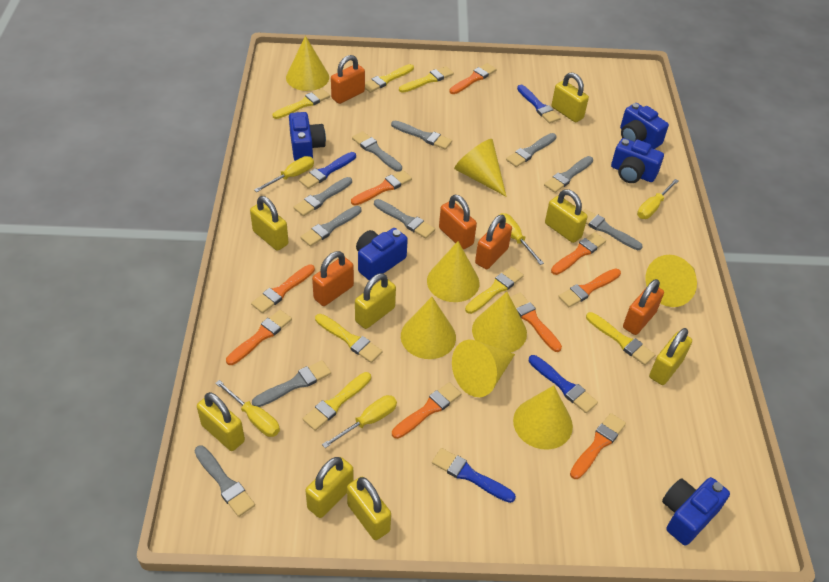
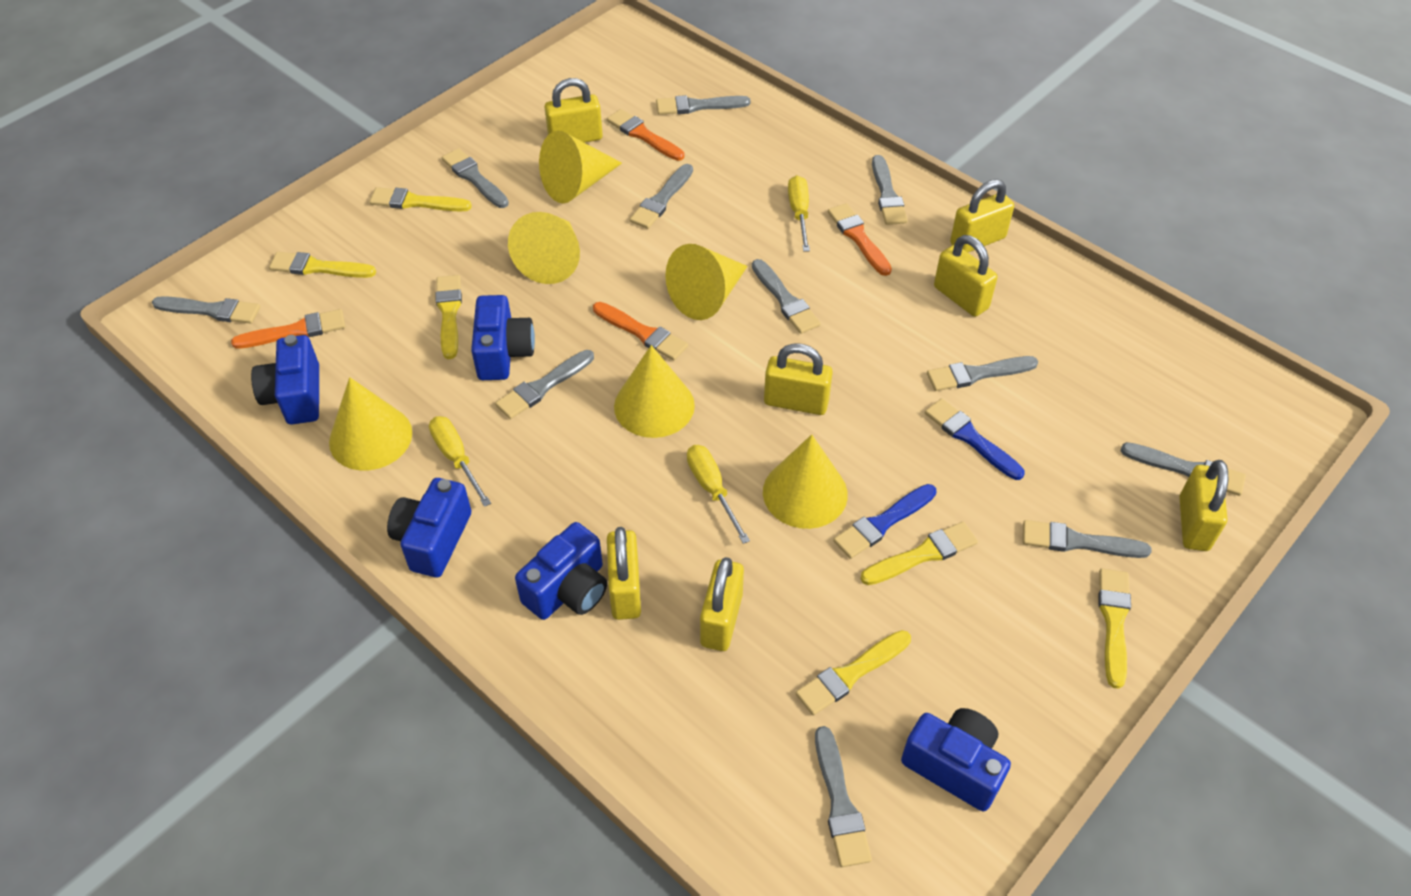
blue brush: 4 -> 2
grey brush: 10 -> 11
orange brush: 9 -> 4
orange padlock: 5 -> 0
yellow brush: 7 -> 6
yellow cone: 8 -> 6
yellow padlock: 8 -> 7
yellow screwdriver: 5 -> 3

